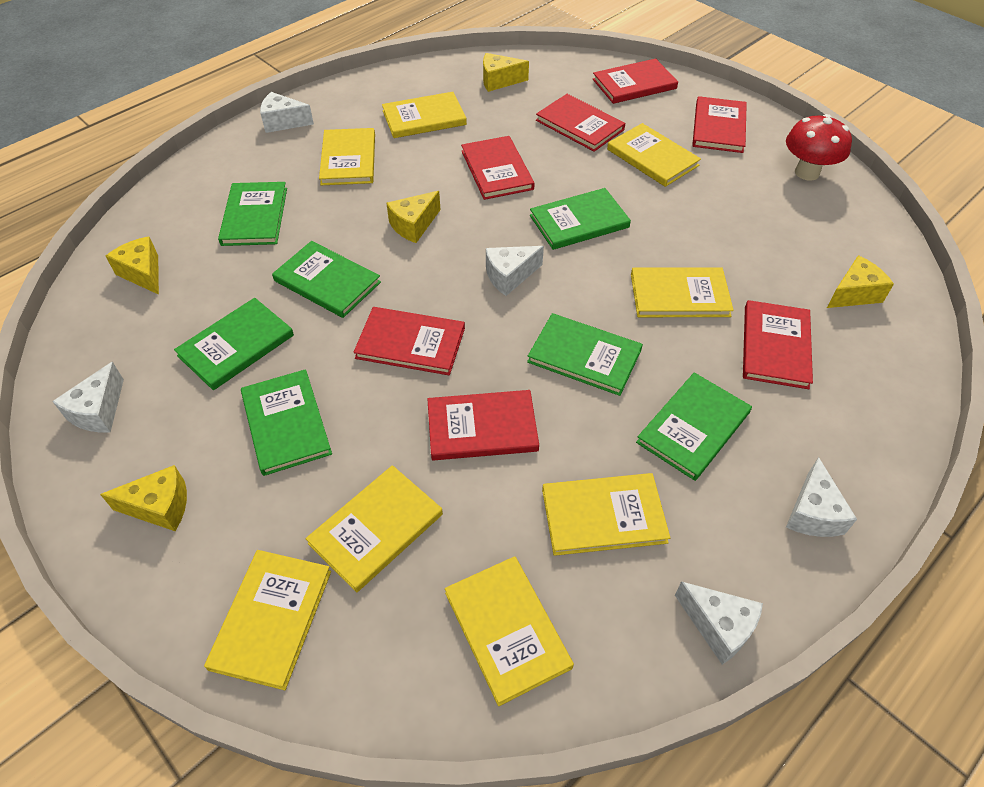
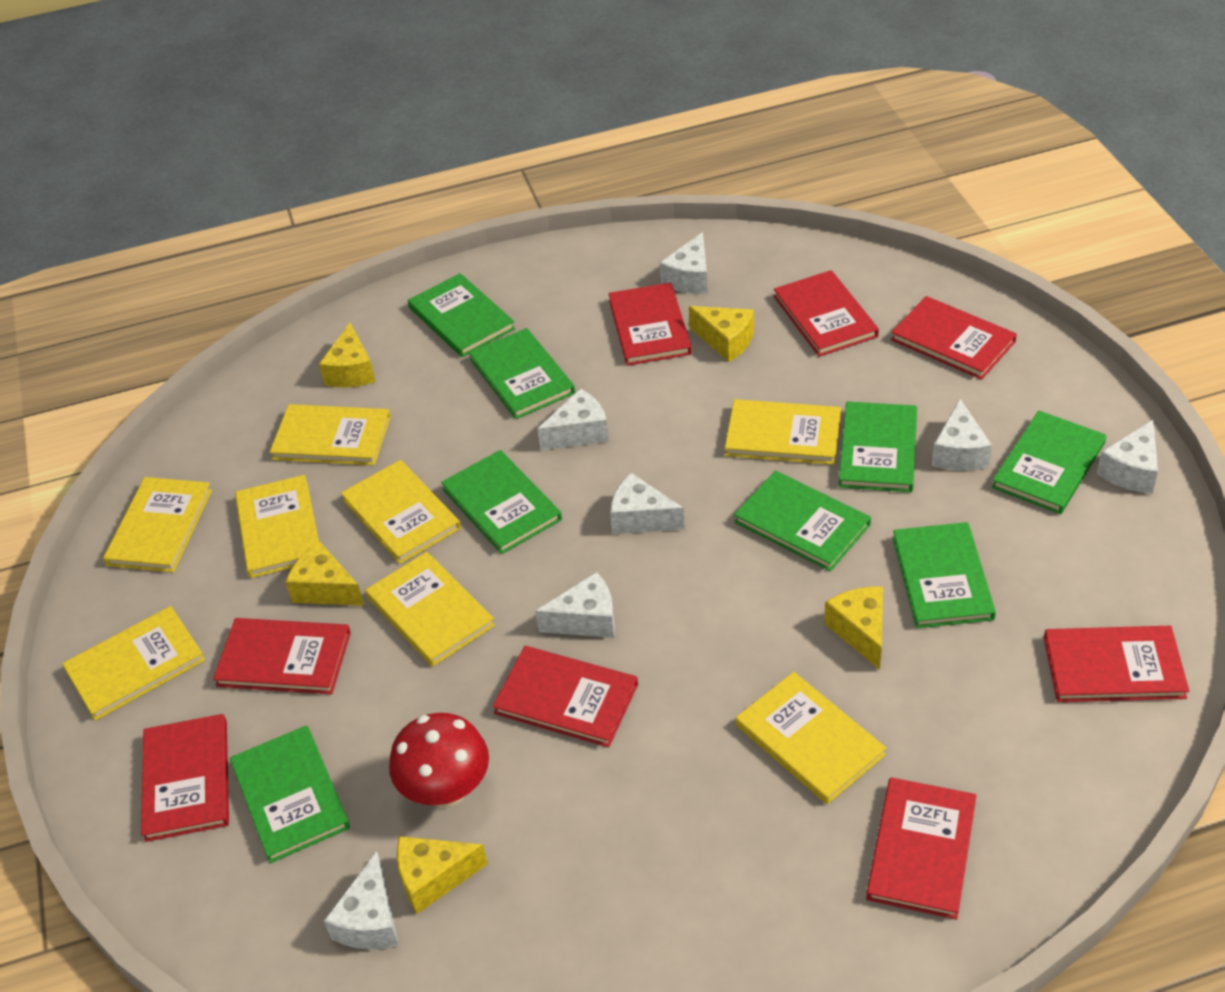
green book: 7 -> 8
red book: 7 -> 8
white cheese: 5 -> 7

